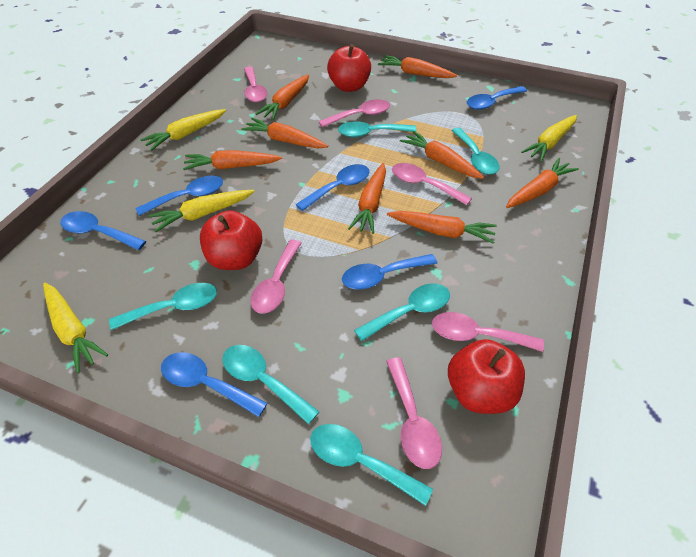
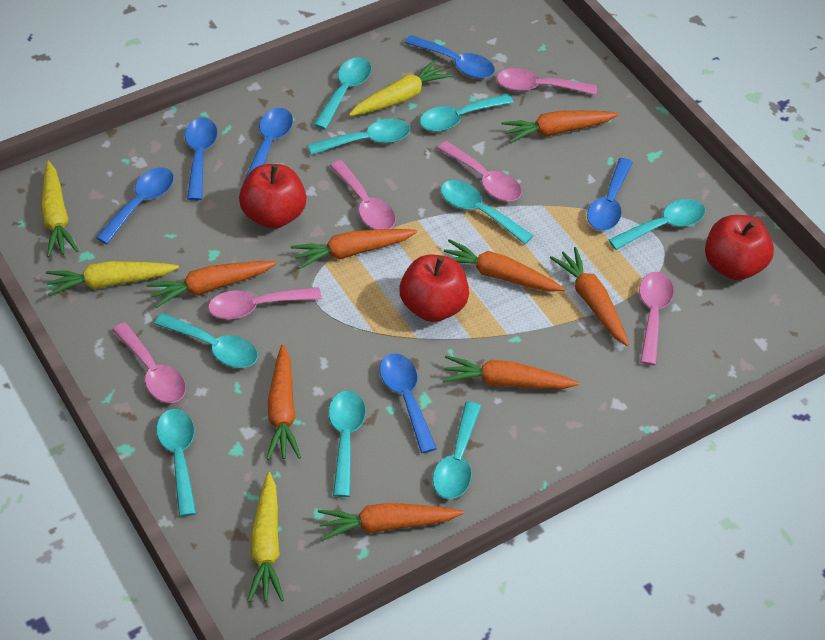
turquoise spoon: 6 -> 9

